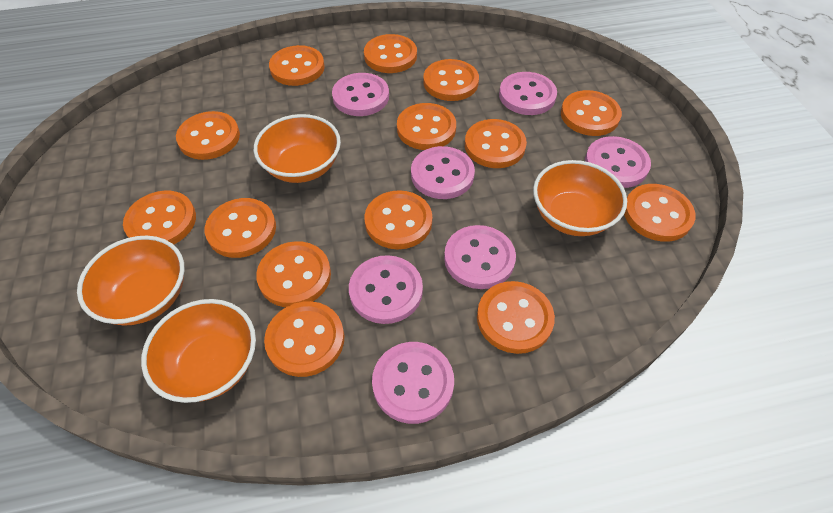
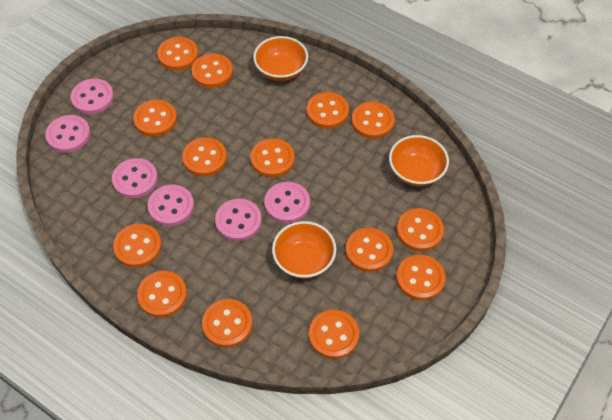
orange bowl: 4 -> 3
pink button: 7 -> 6

